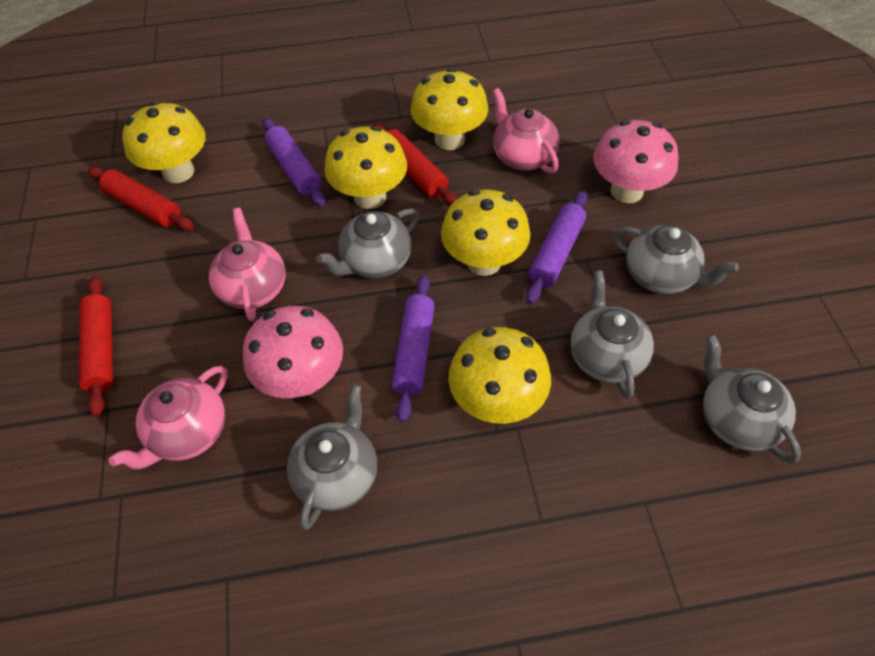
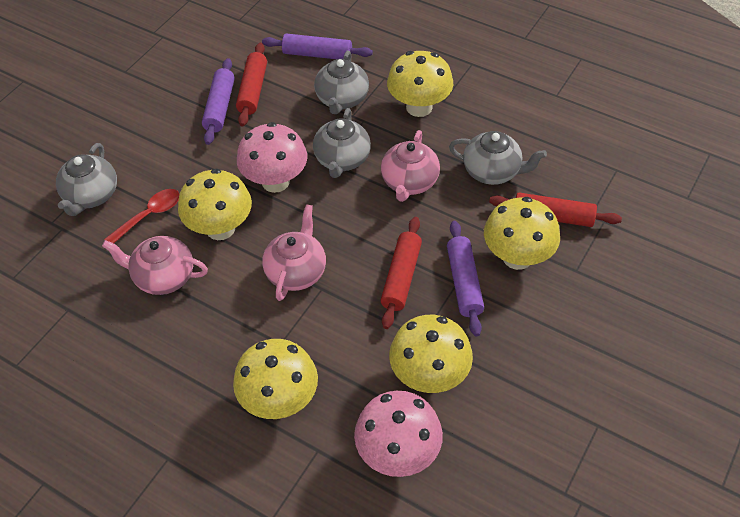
grey teapot: 5 -> 4
red spoon: 0 -> 1

